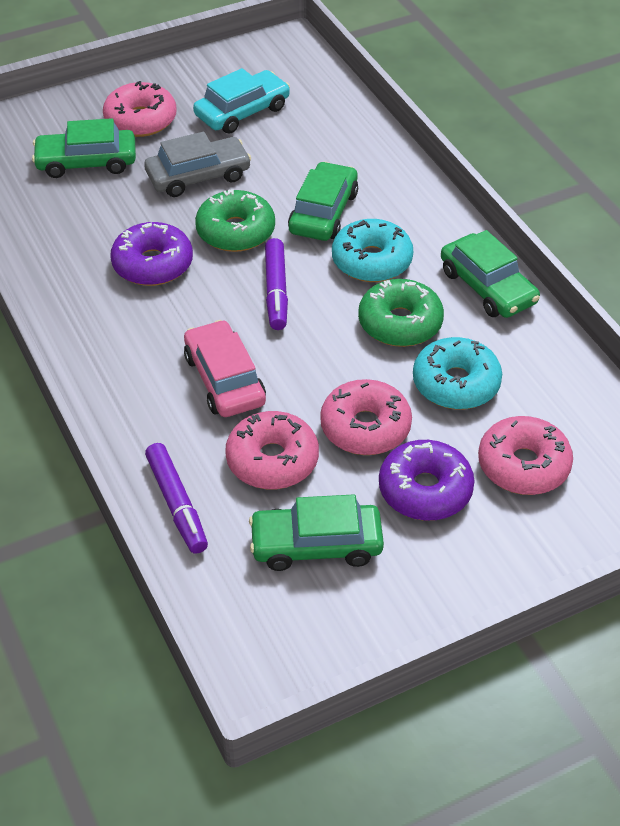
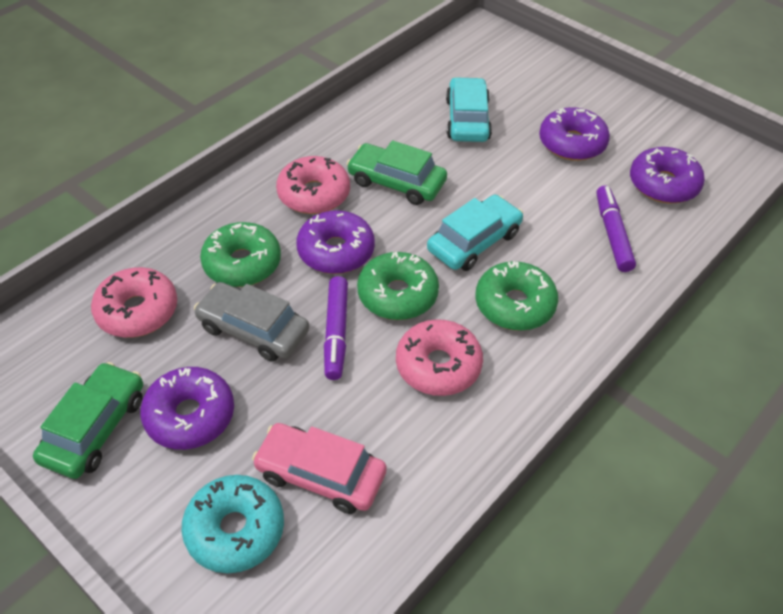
green car: 4 -> 2
green donut: 2 -> 3
pink donut: 4 -> 3
purple donut: 2 -> 4
turquoise car: 1 -> 2
turquoise donut: 2 -> 1

